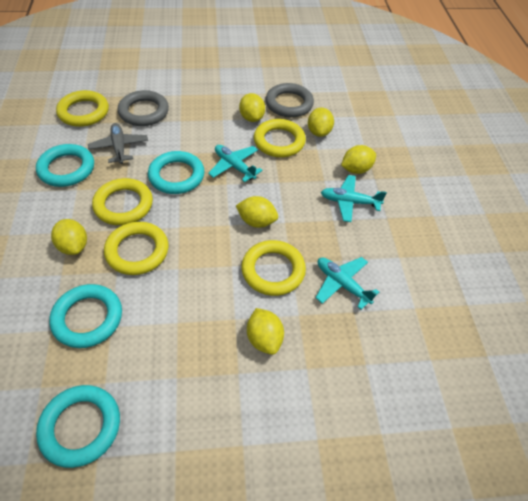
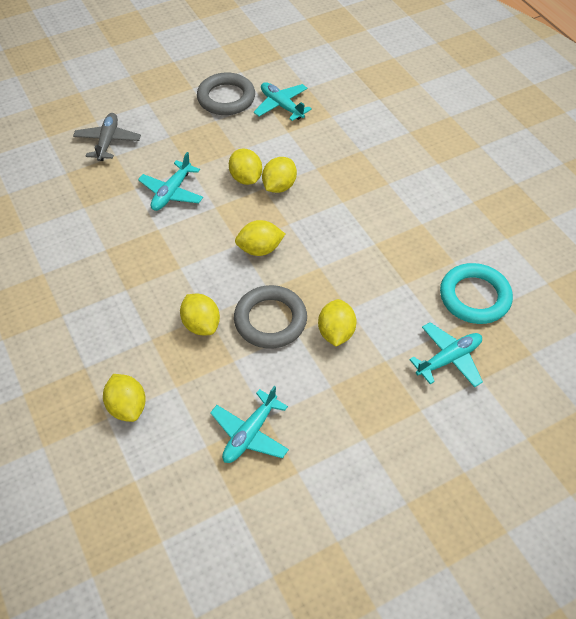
turquoise plane: 3 -> 4
turquoise ring: 4 -> 1
yellow ring: 5 -> 0

